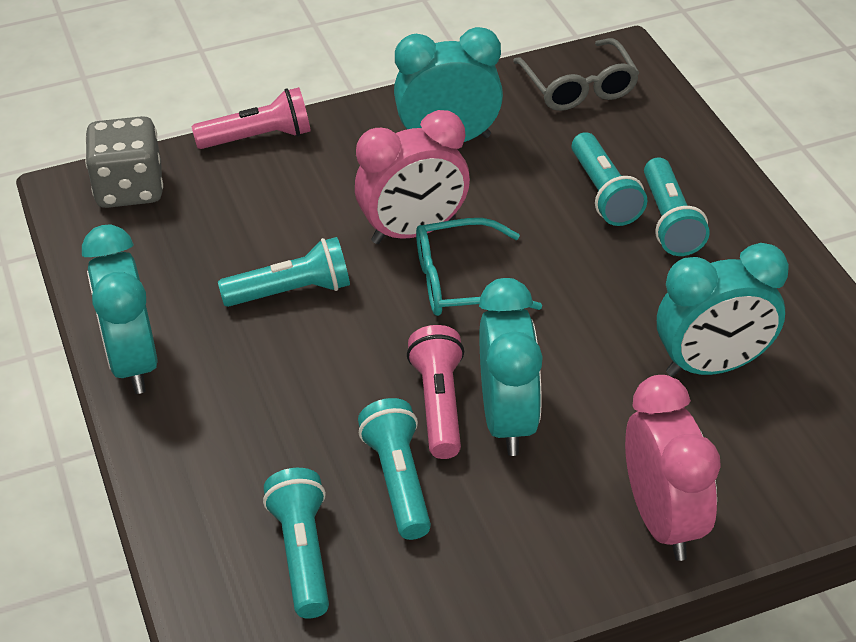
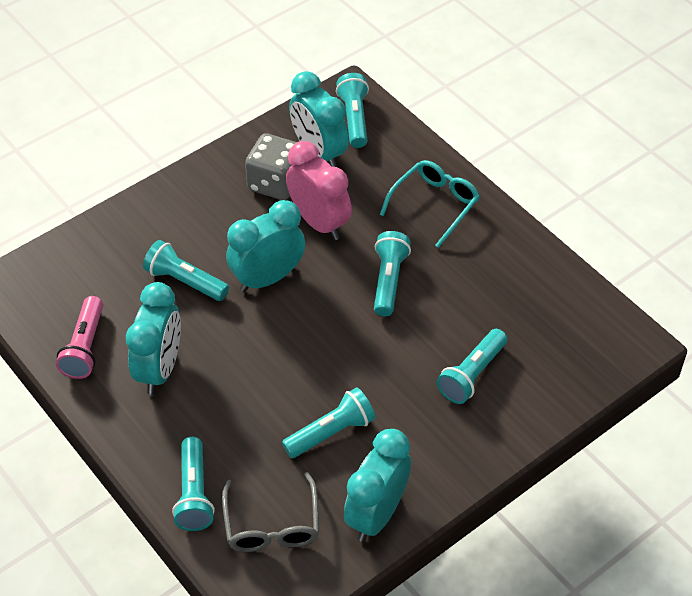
pink clock: 2 -> 1
pink flashlight: 2 -> 1
turquoise flashlight: 5 -> 6

